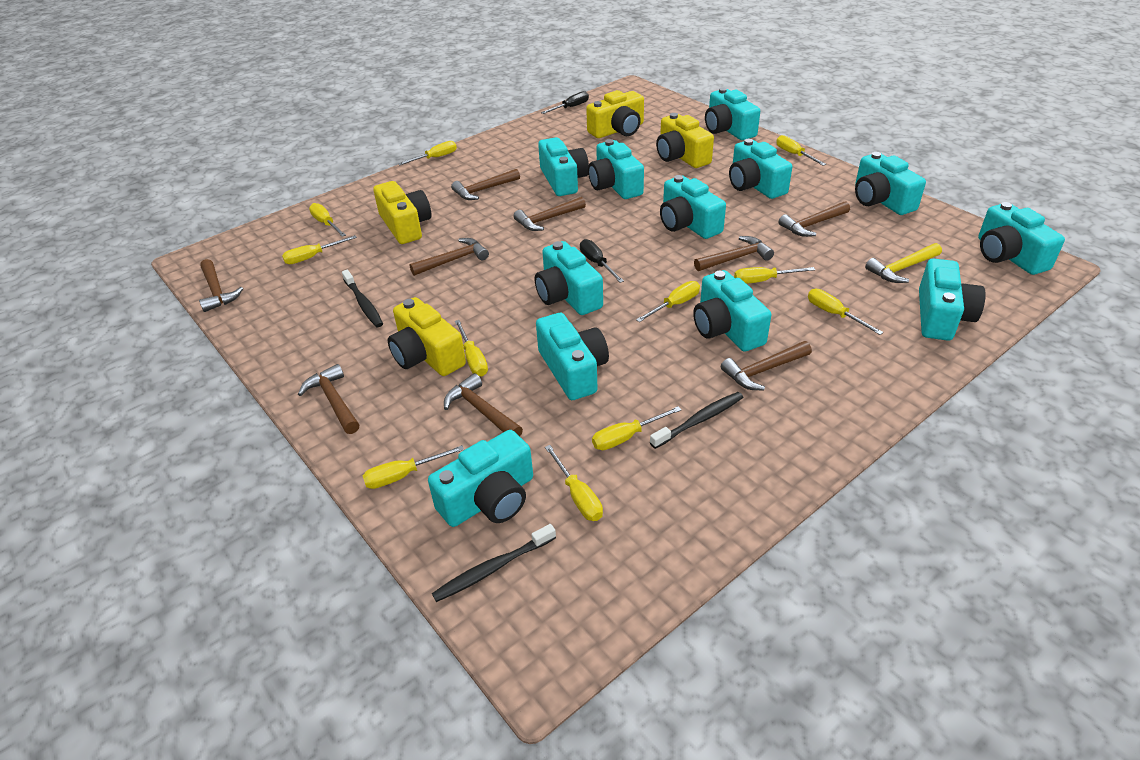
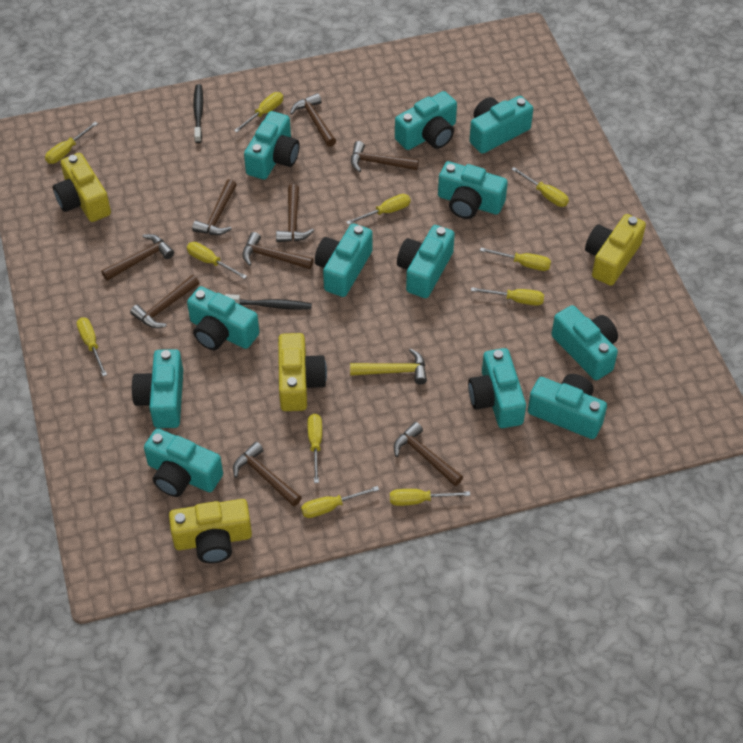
black screwdriver: 2 -> 0
black toothbrush: 3 -> 2

